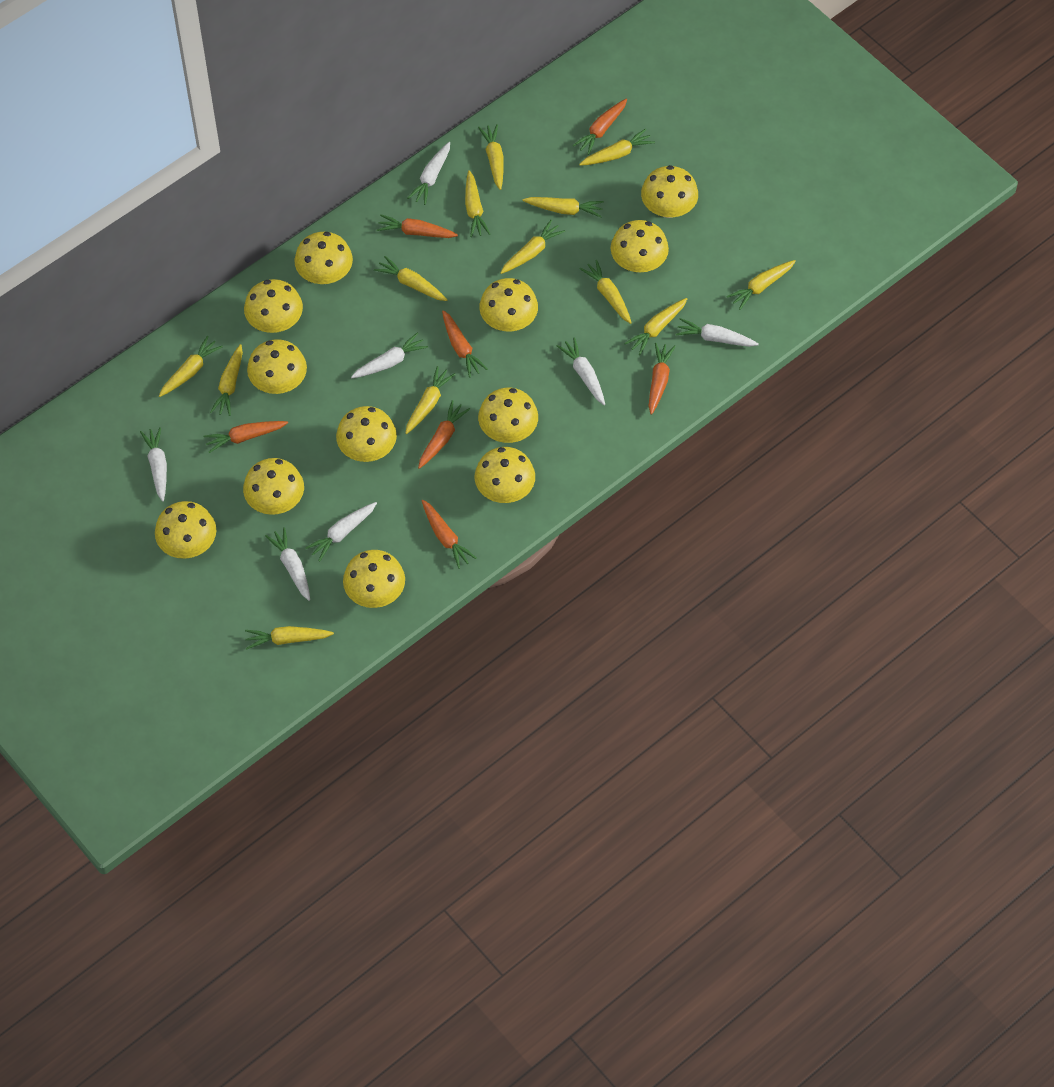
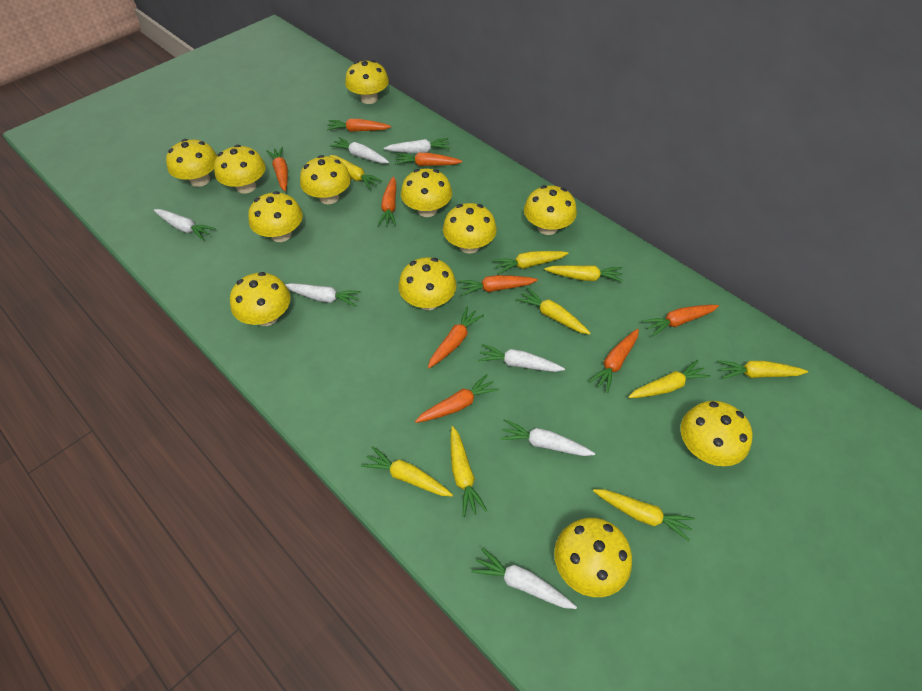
orange carrot: 7 -> 9
yellow carrot: 13 -> 9

